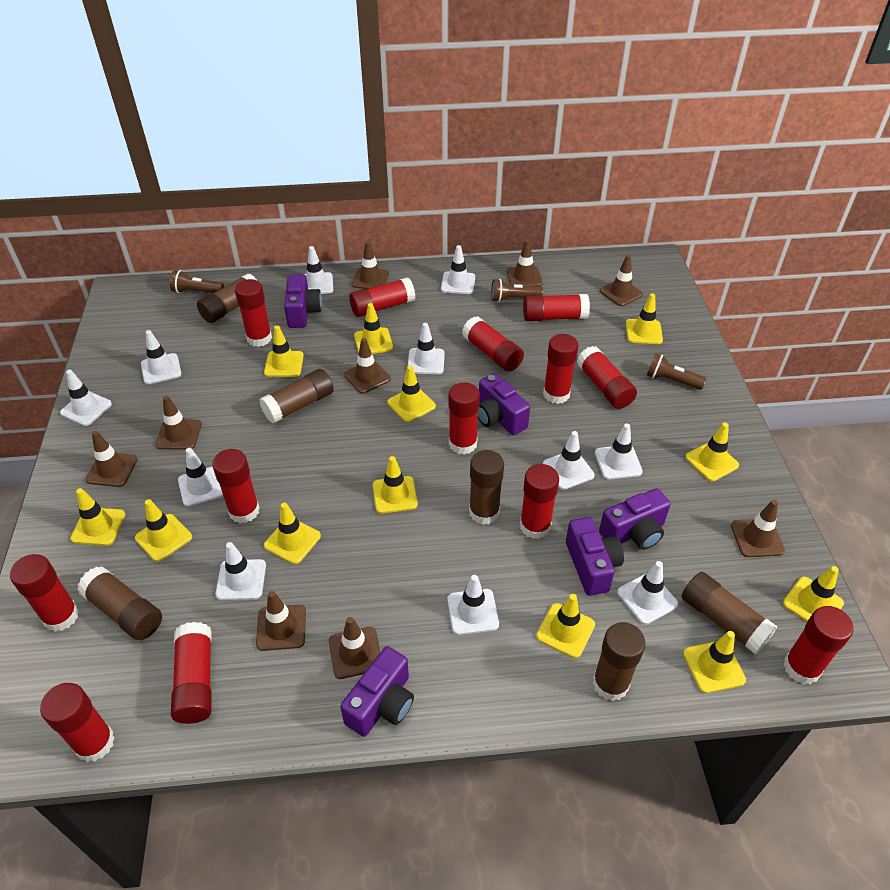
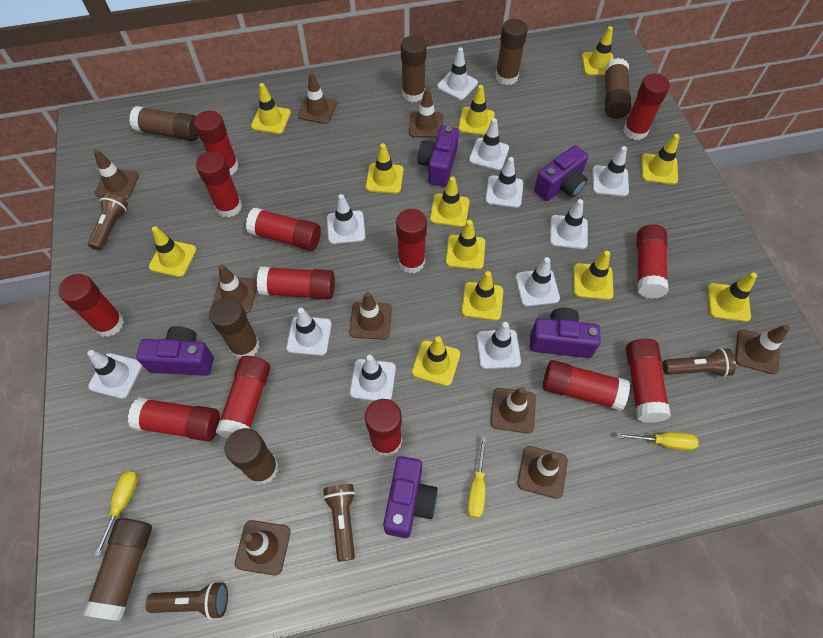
brown flashlight: 3 -> 4
brown glue stick: 6 -> 7
yellow screwdriver: 0 -> 3

